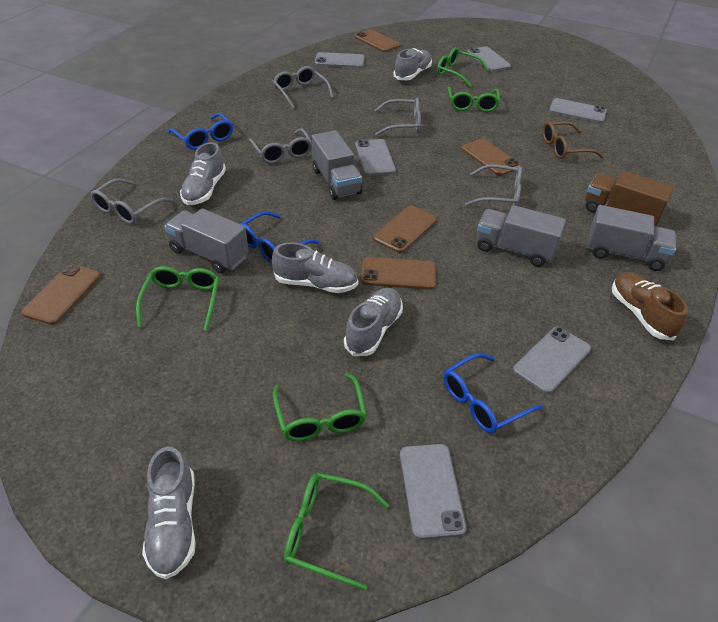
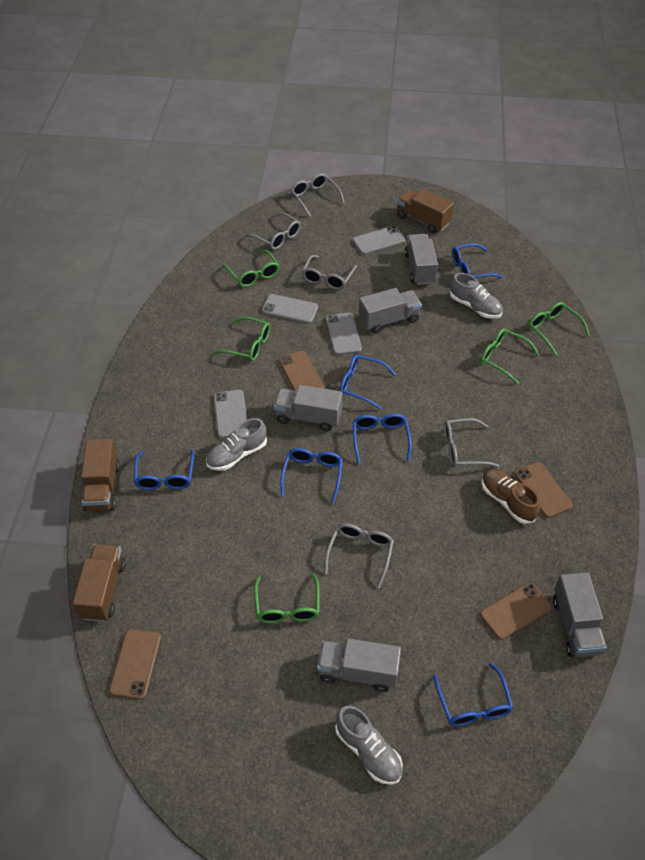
blue glasses: 3 -> 6
brown glasses: 1 -> 0
brown phone: 5 -> 4
brown truck: 1 -> 3
grey phone: 6 -> 4
grey shoe: 5 -> 3
grey truck: 4 -> 5

